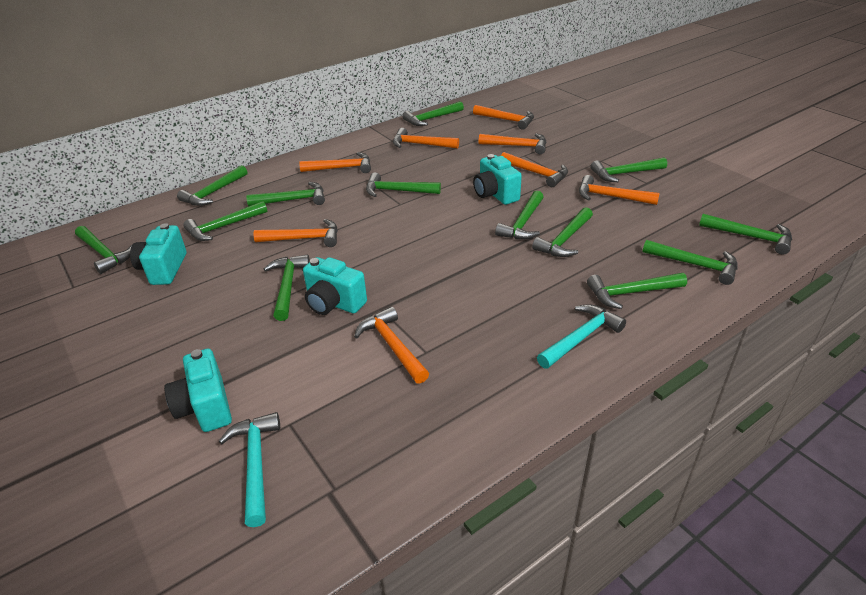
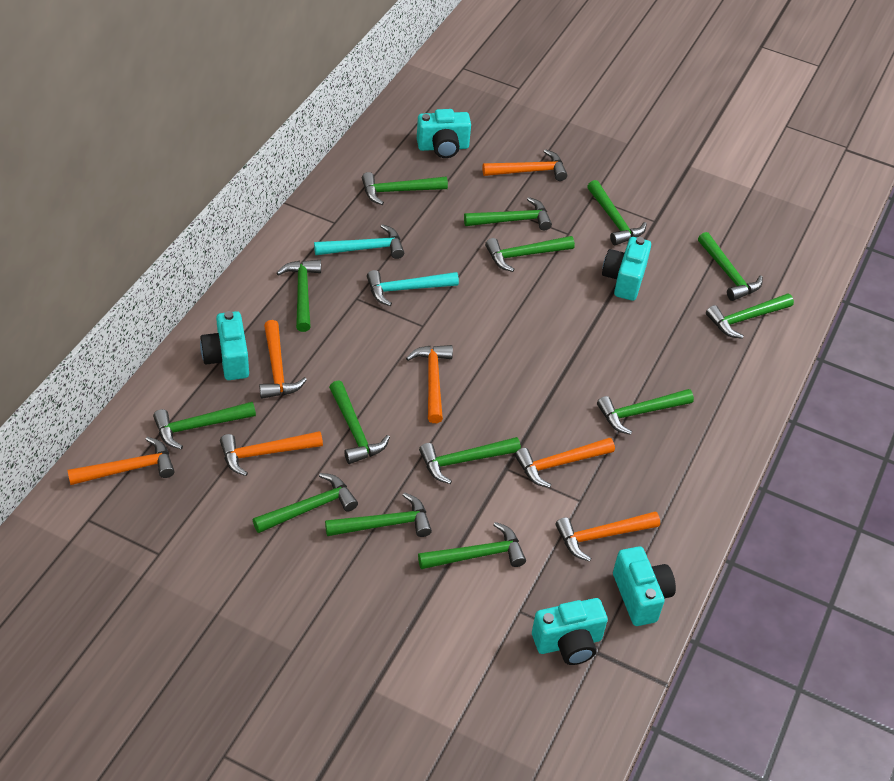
green hammer: 13 -> 14
orange hammer: 8 -> 7
turquoise camera: 4 -> 5

